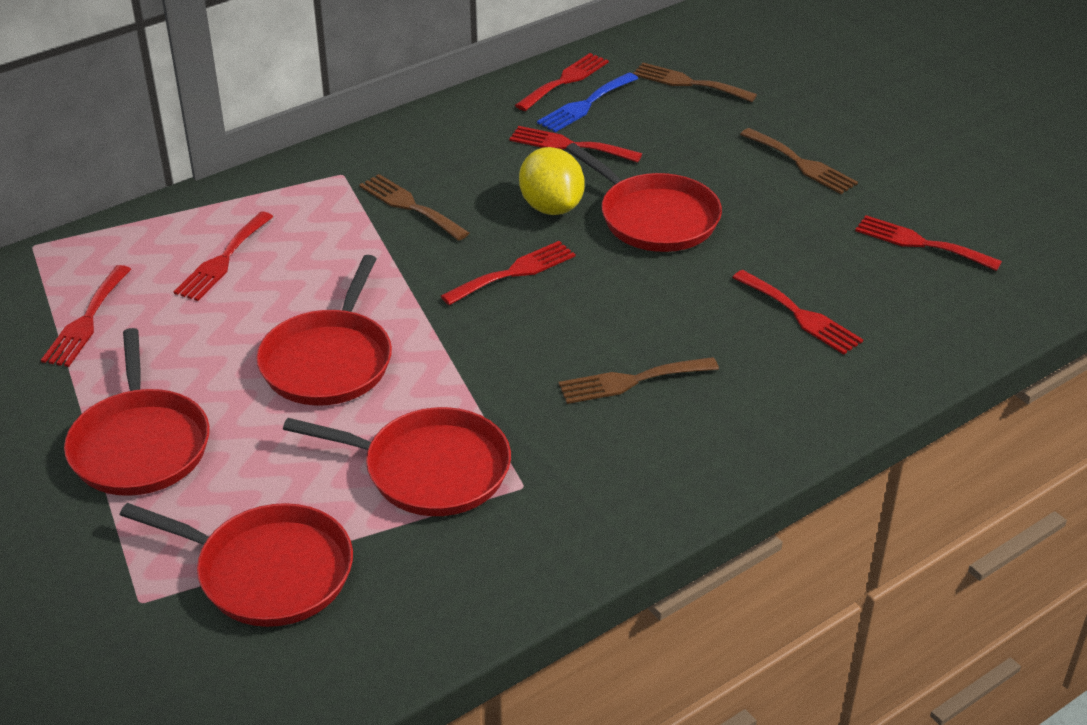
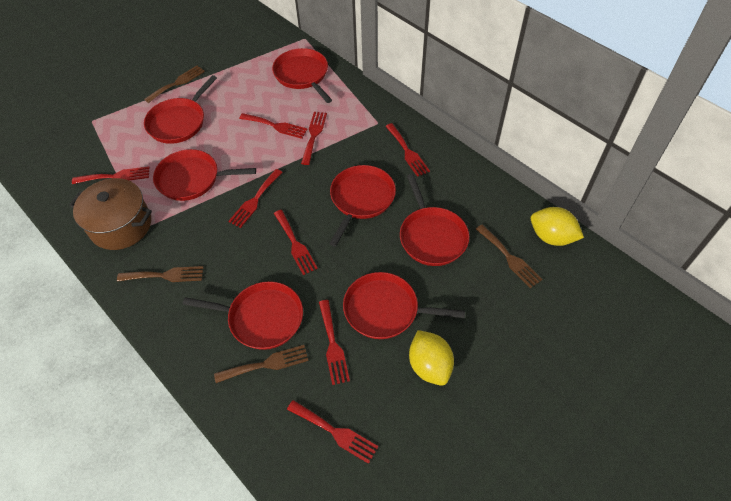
blue fork: 1 -> 0
brown pot: 0 -> 1
red fork: 7 -> 8
red pan: 5 -> 7
yellow lemon: 1 -> 2

